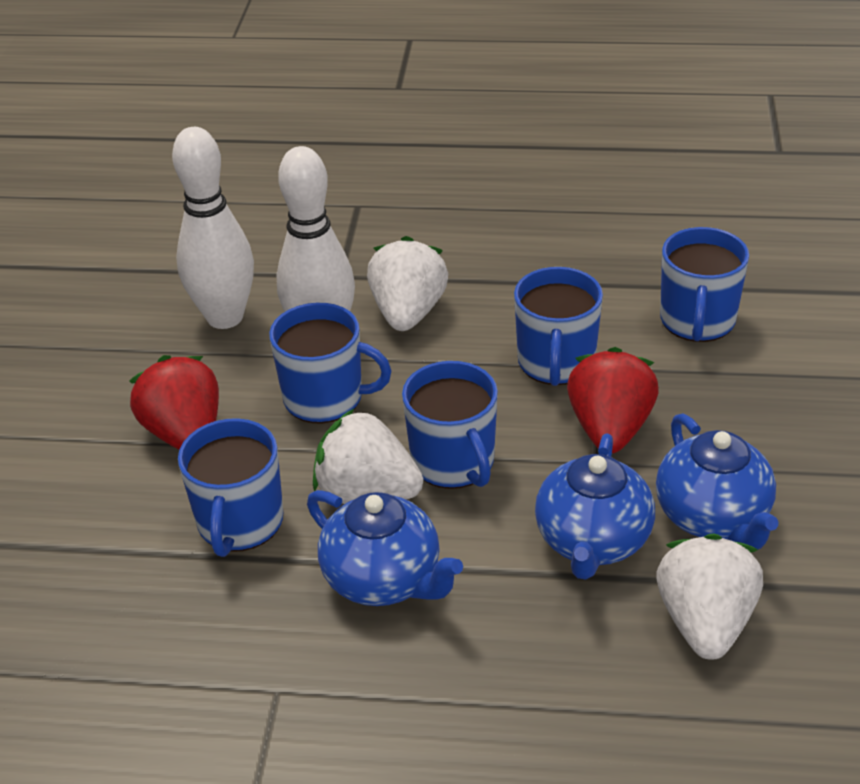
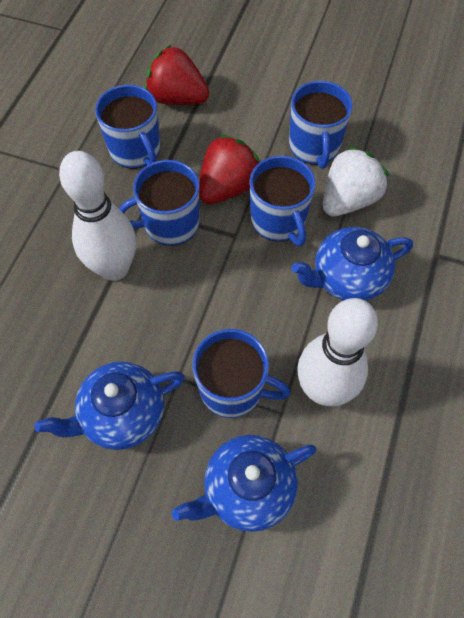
white strawberry: 3 -> 1

